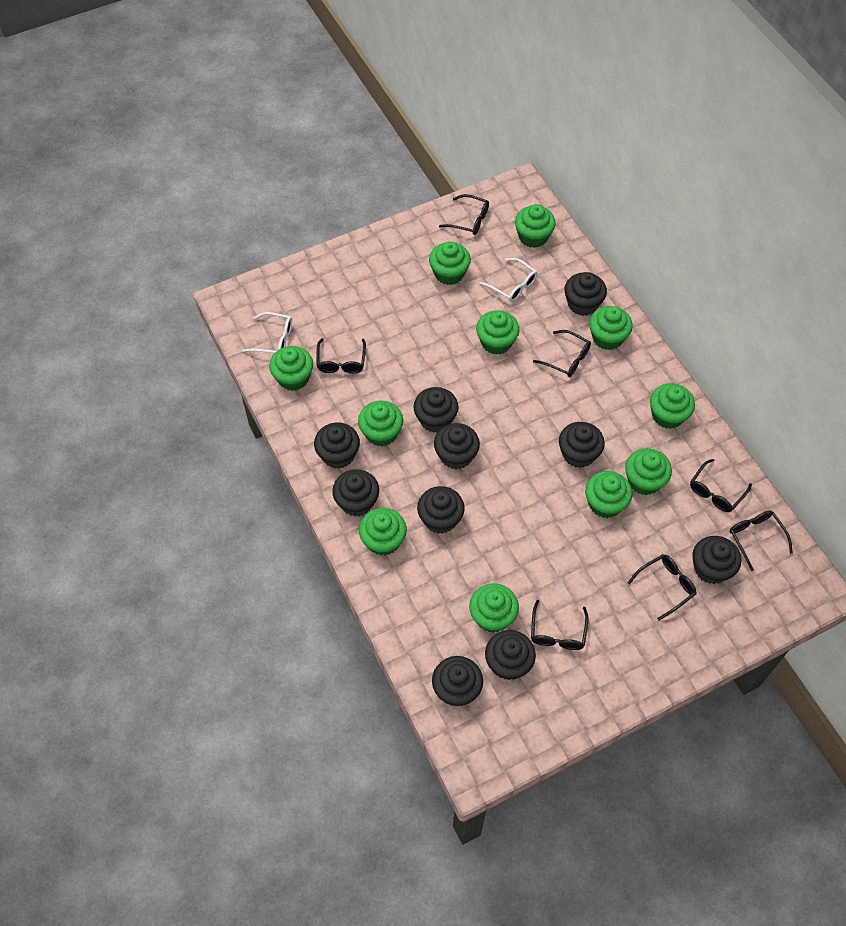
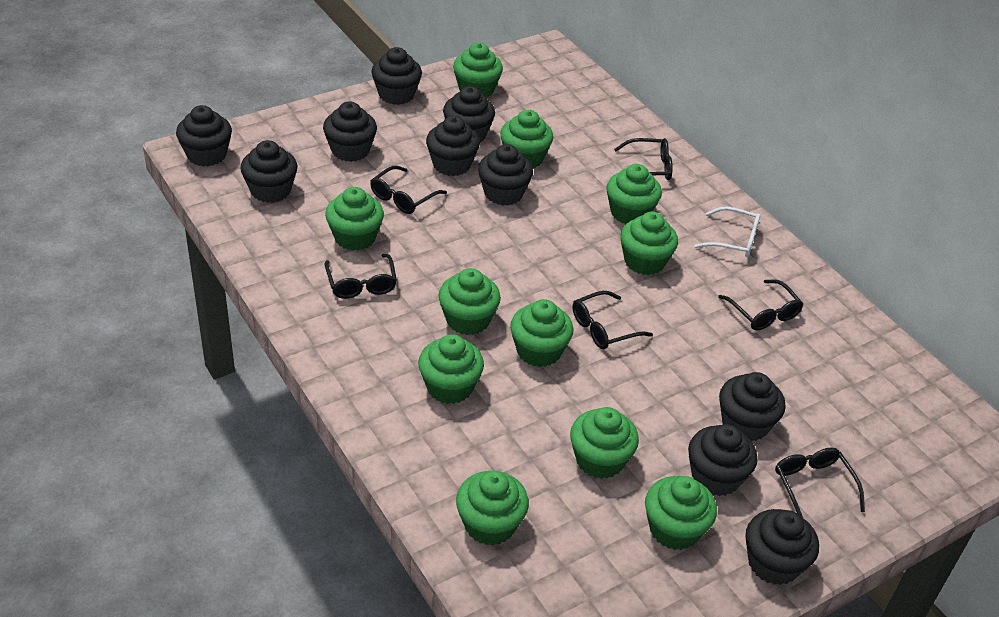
black glasses: 7 -> 6
white glasses: 2 -> 1

